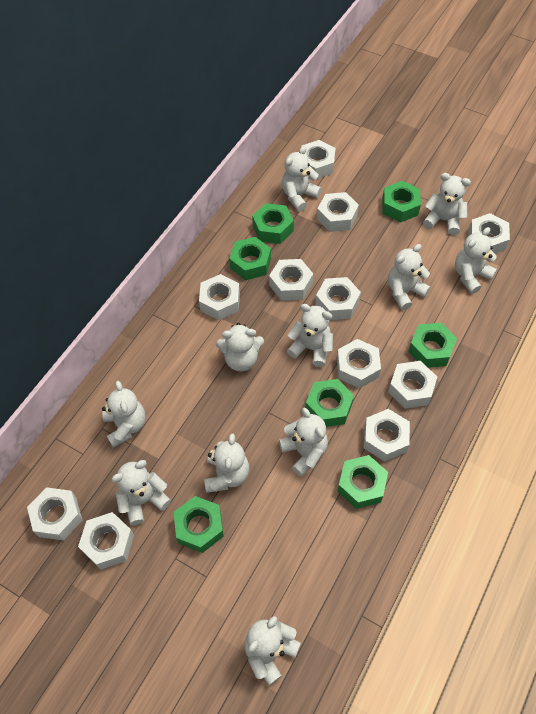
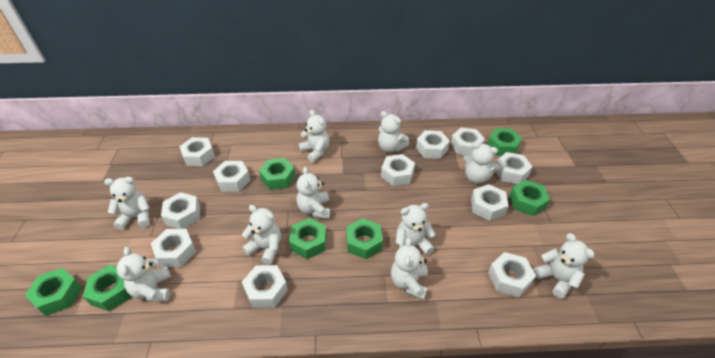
white teddy bear: 11 -> 10

